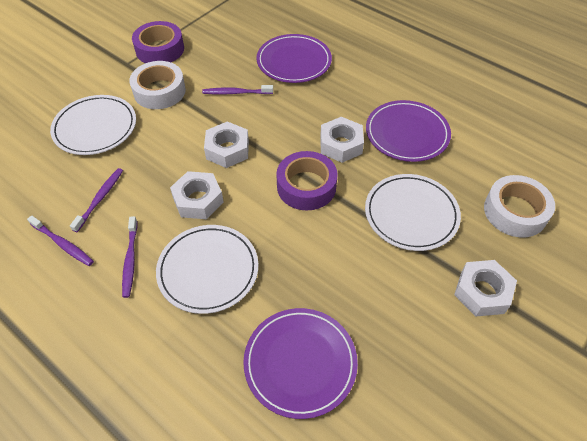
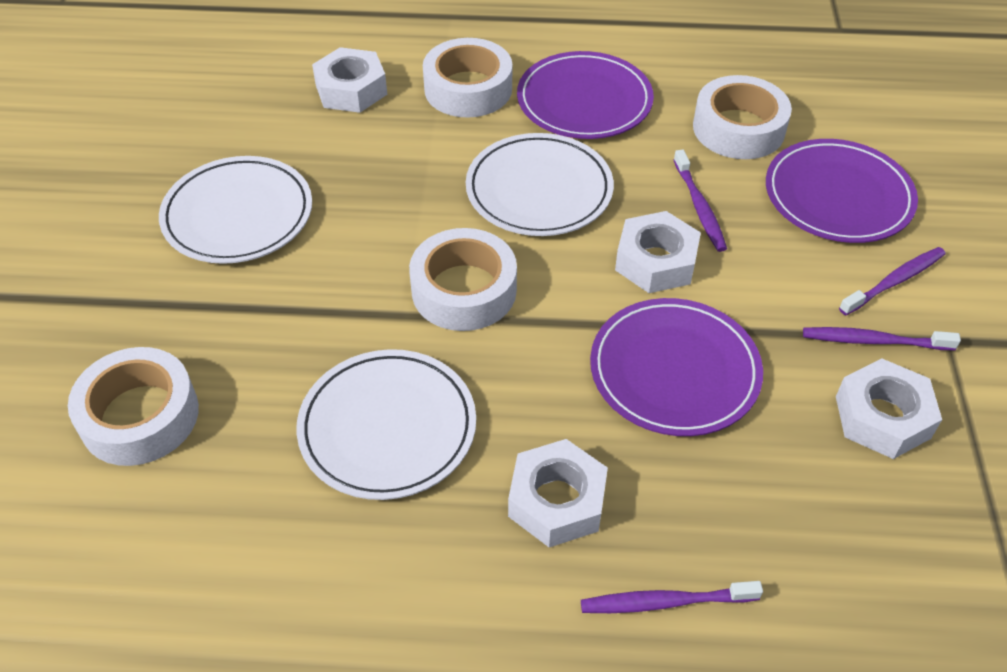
purple tape: 2 -> 0
white tape: 2 -> 4

